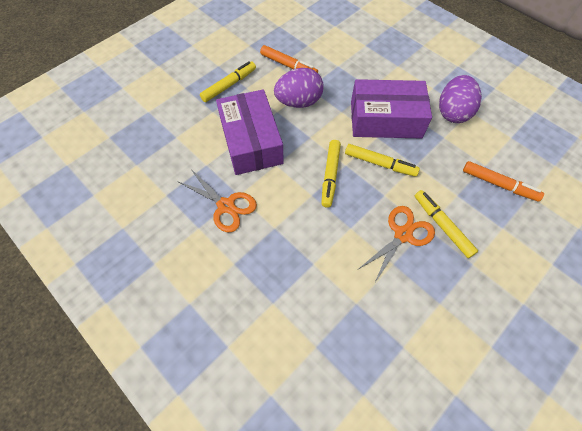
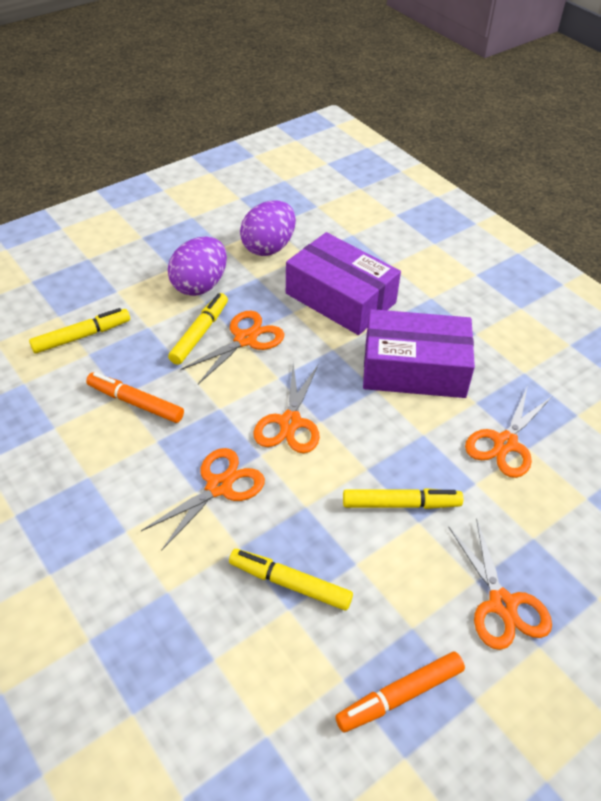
orange scissors: 2 -> 5

